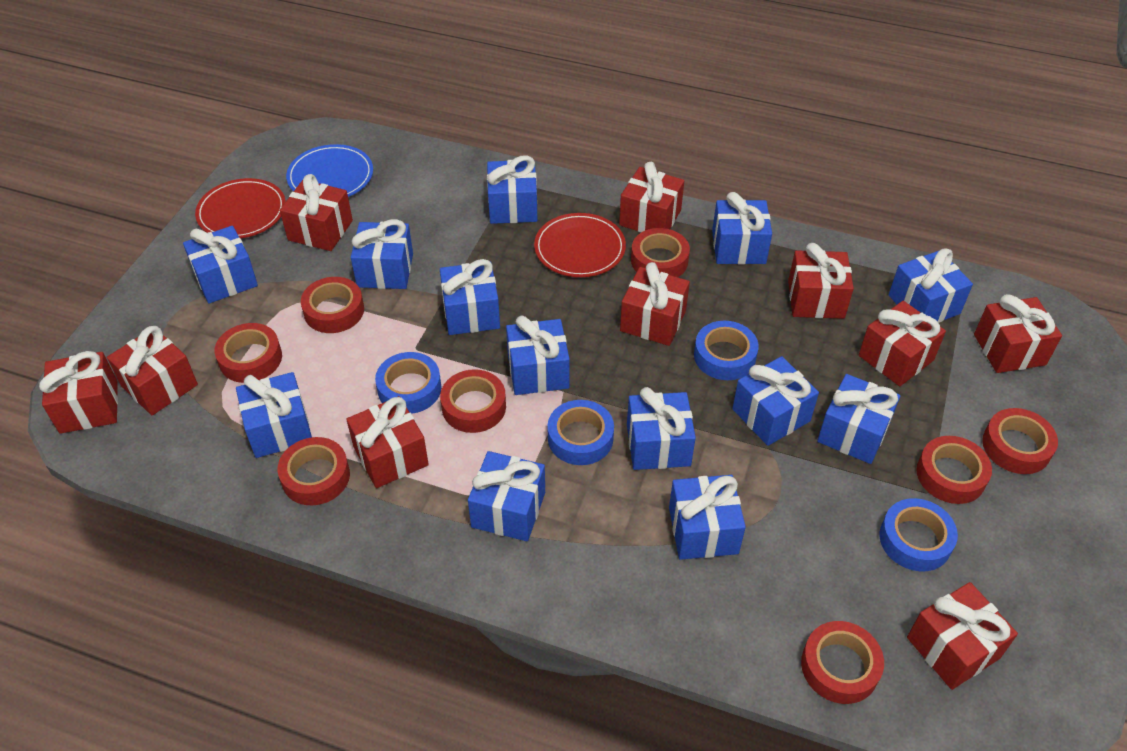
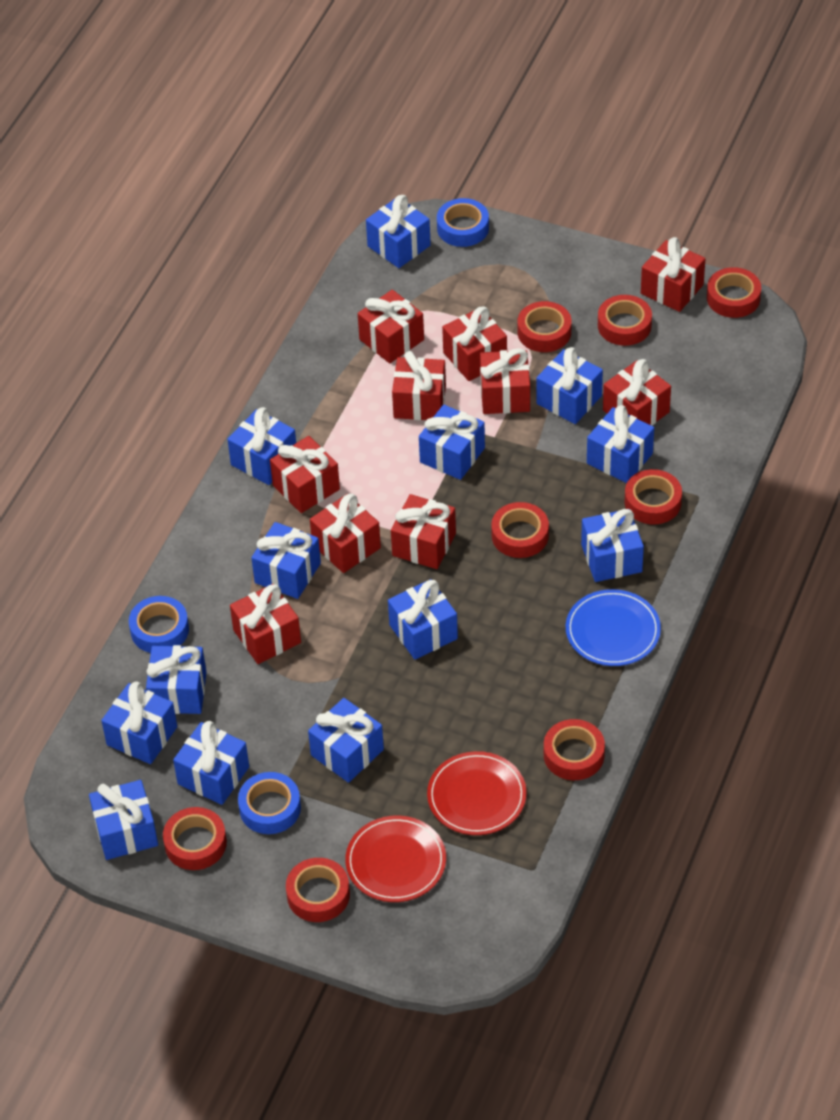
blue tape: 4 -> 3

